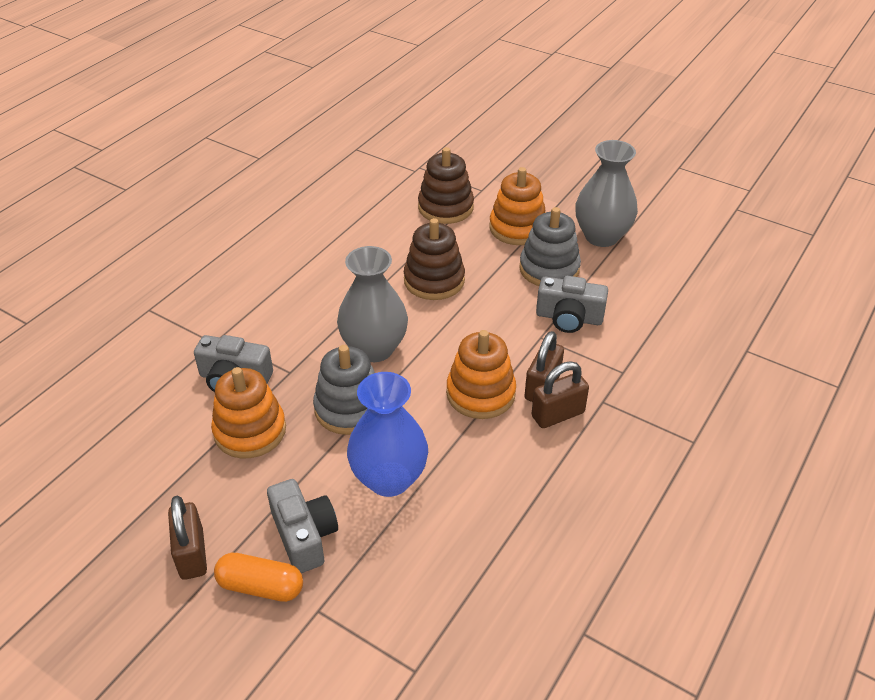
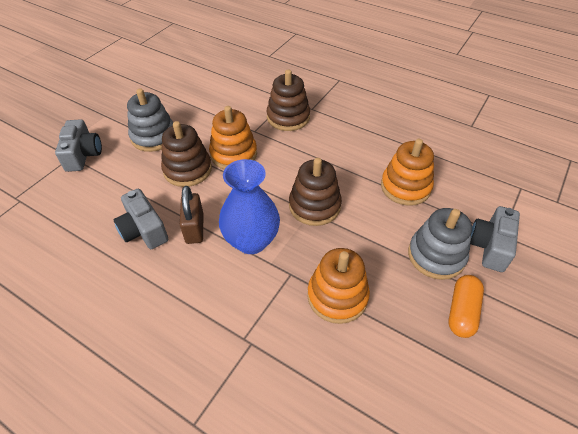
brown padlock: 3 -> 1
brown stacking toy: 2 -> 3
grey vase: 2 -> 0

